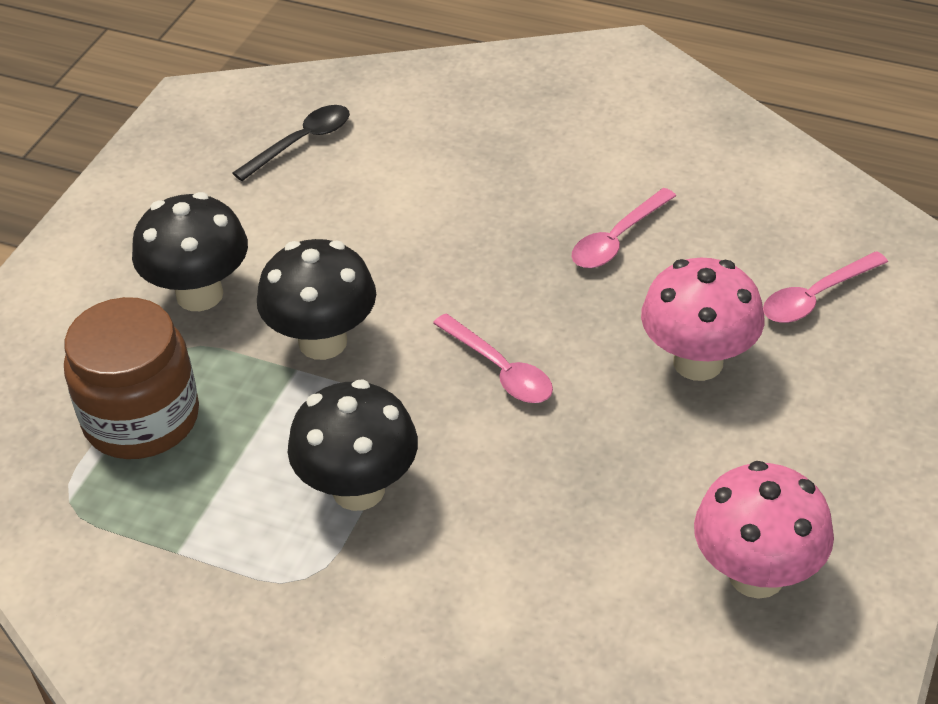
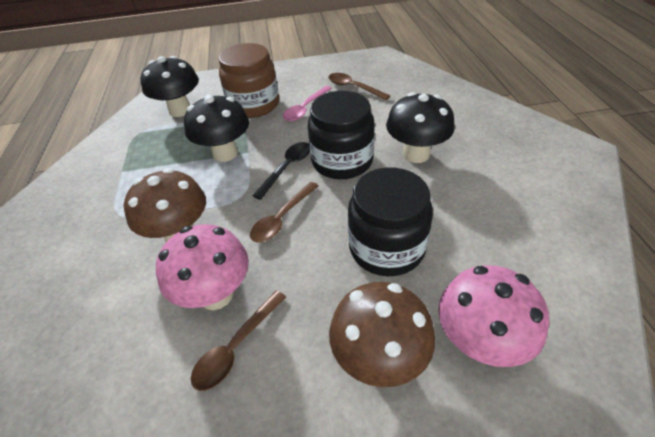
black jar: 0 -> 2
brown mushroom: 0 -> 2
brown spoon: 0 -> 3
pink spoon: 3 -> 1

